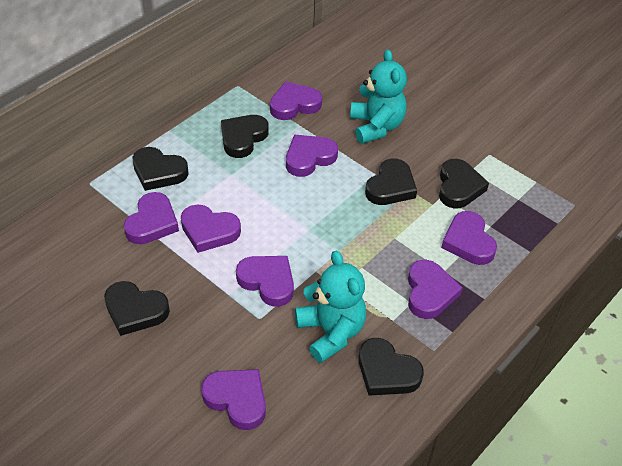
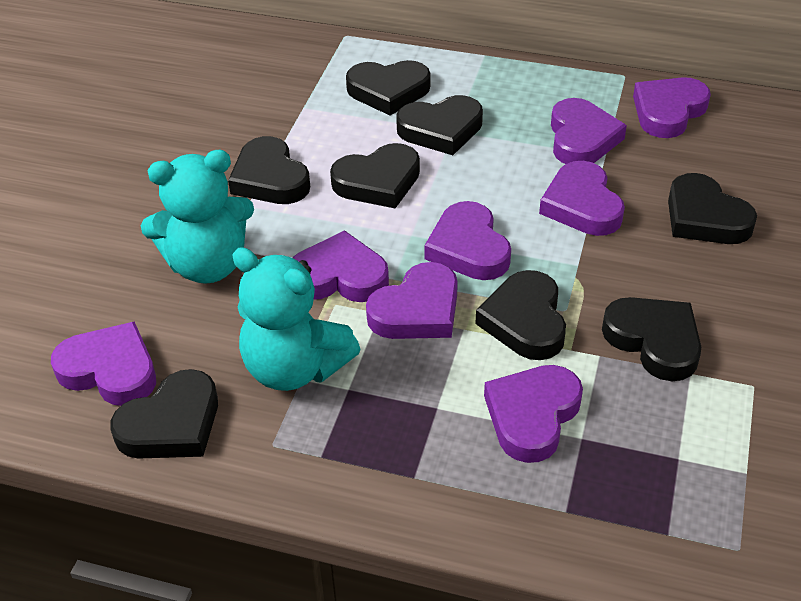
black heart: 6 -> 8

